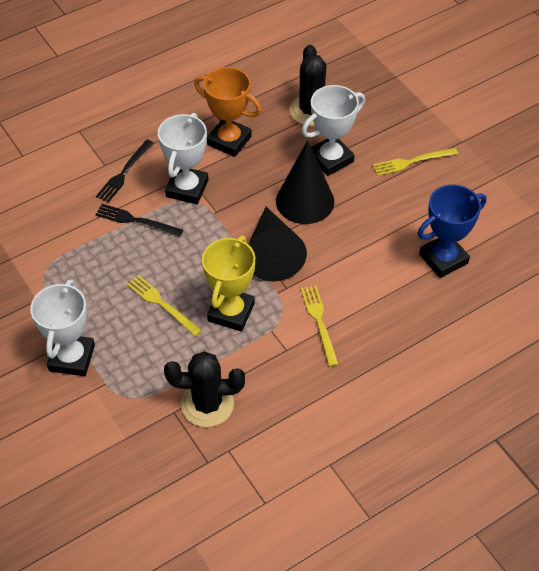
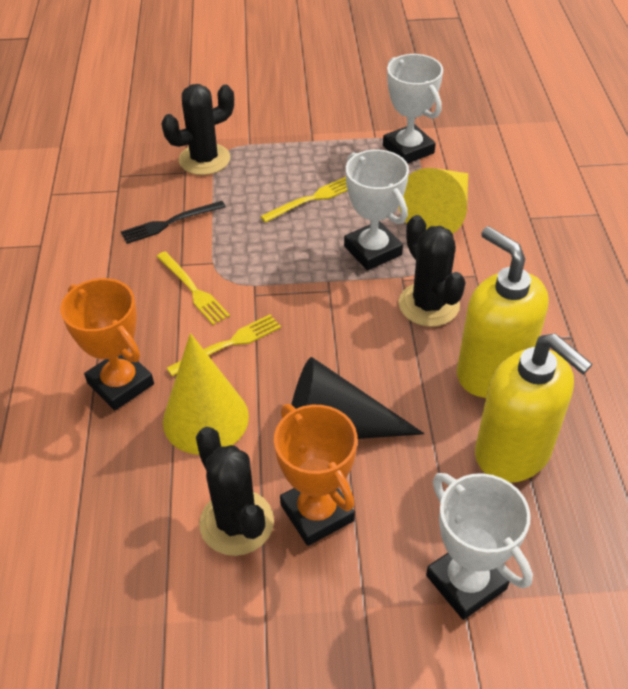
black cactus: 2 -> 3
black cone: 2 -> 1
black fork: 2 -> 1
blue trophy: 1 -> 0
orange trophy: 1 -> 2
yellow cone: 0 -> 2
yellow soap dispenser: 0 -> 2
yellow trophy: 1 -> 0

